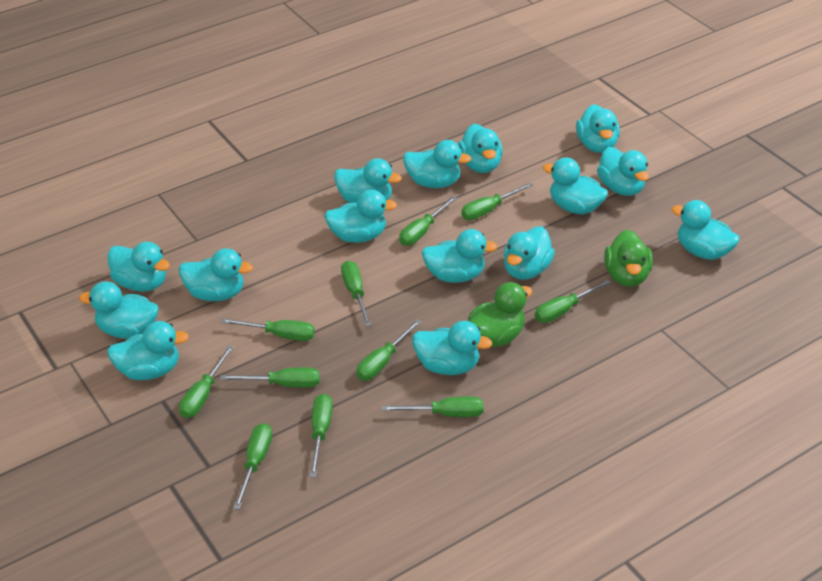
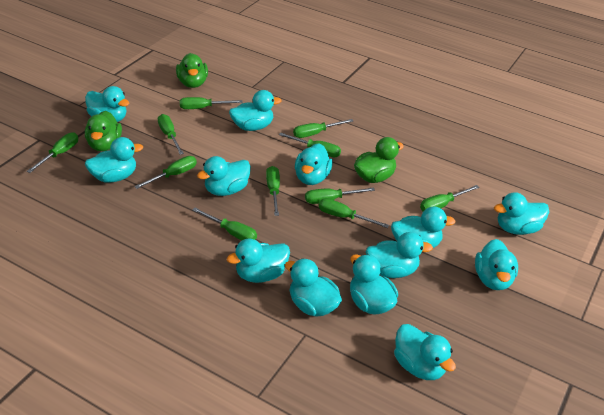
green duck: 2 -> 3
turquoise duck: 15 -> 13

